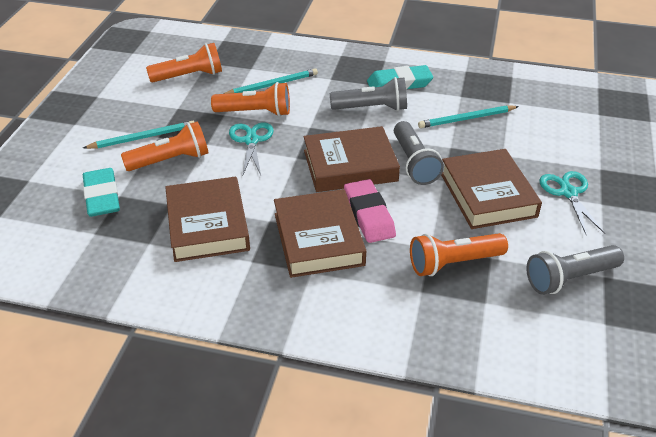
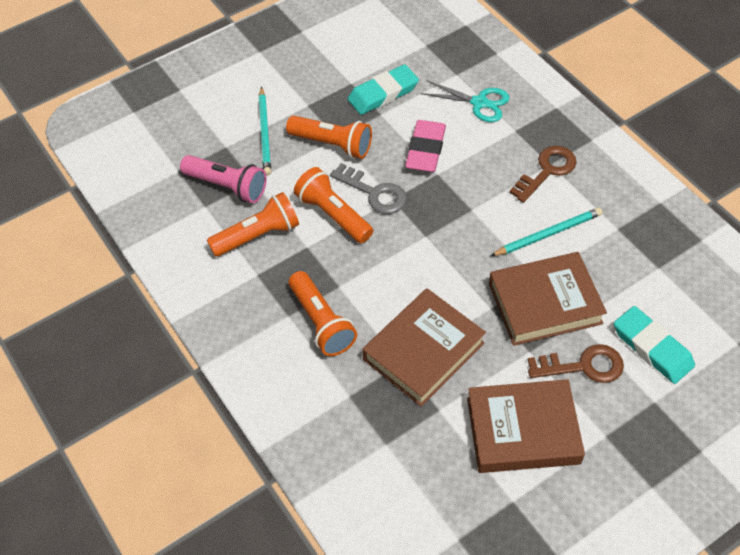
brown book: 4 -> 3
brown key: 0 -> 2
grey flashlight: 3 -> 0
grey key: 0 -> 1
pink flashlight: 0 -> 1
turquoise pencil: 3 -> 2
turquoise scissors: 2 -> 1

